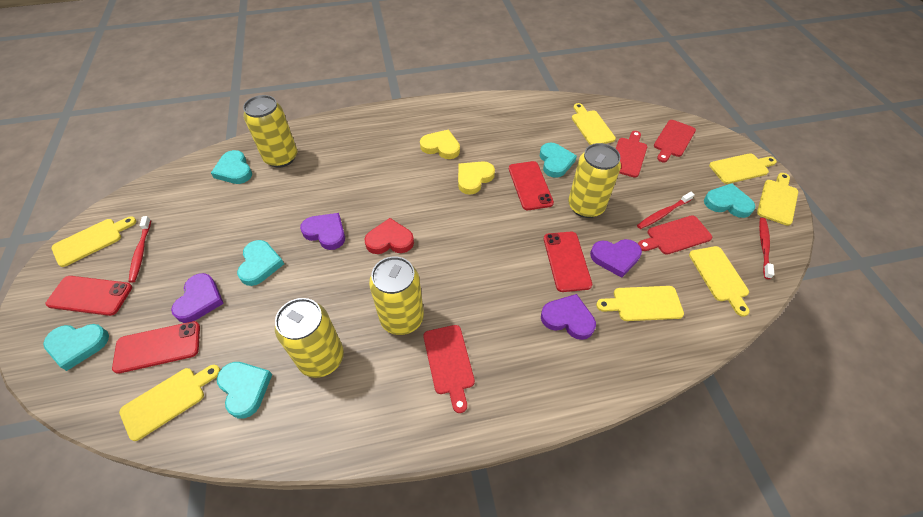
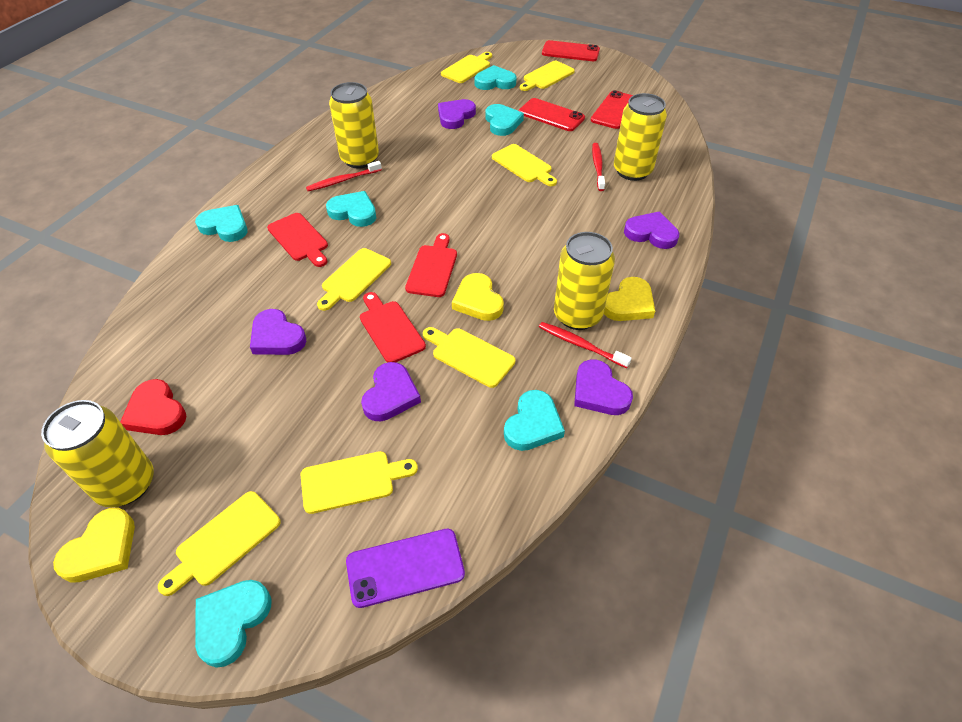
purple heart: 4 -> 5
purple phone: 0 -> 1
red cutting board: 4 -> 3
red phone: 4 -> 3
yellow heart: 2 -> 3

